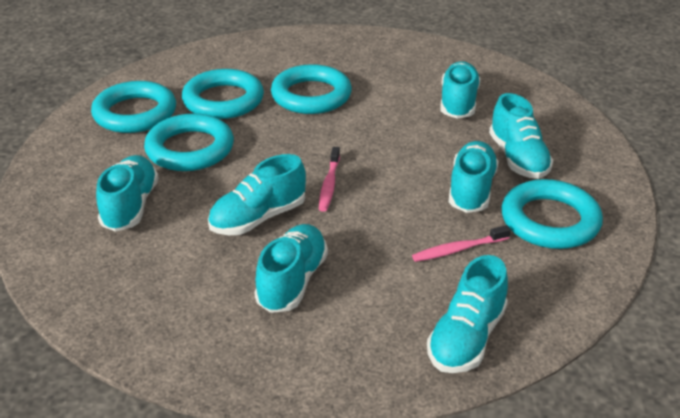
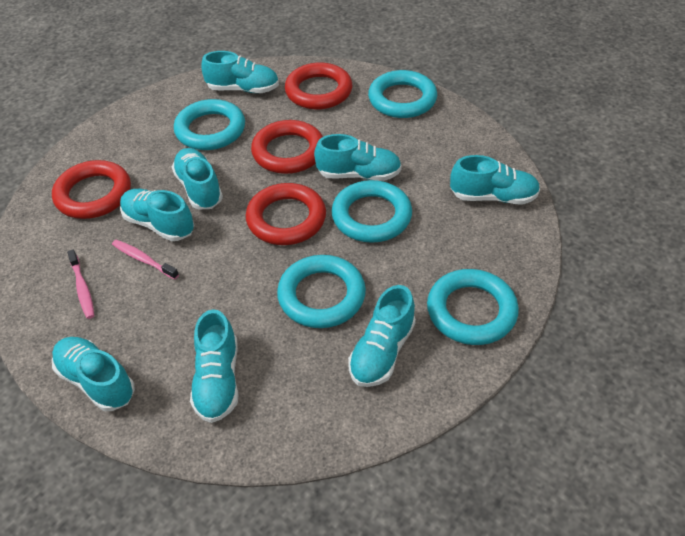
red ring: 0 -> 4
turquoise shoe: 7 -> 8

